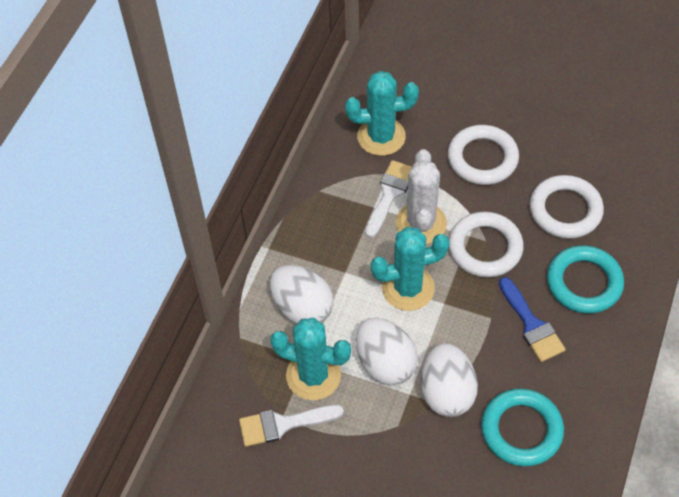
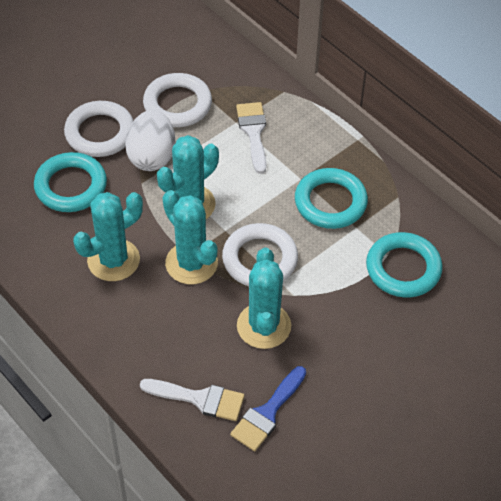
turquoise cactus: 3 -> 4
turquoise ring: 2 -> 3
white cactus: 1 -> 0
white egg: 3 -> 1

